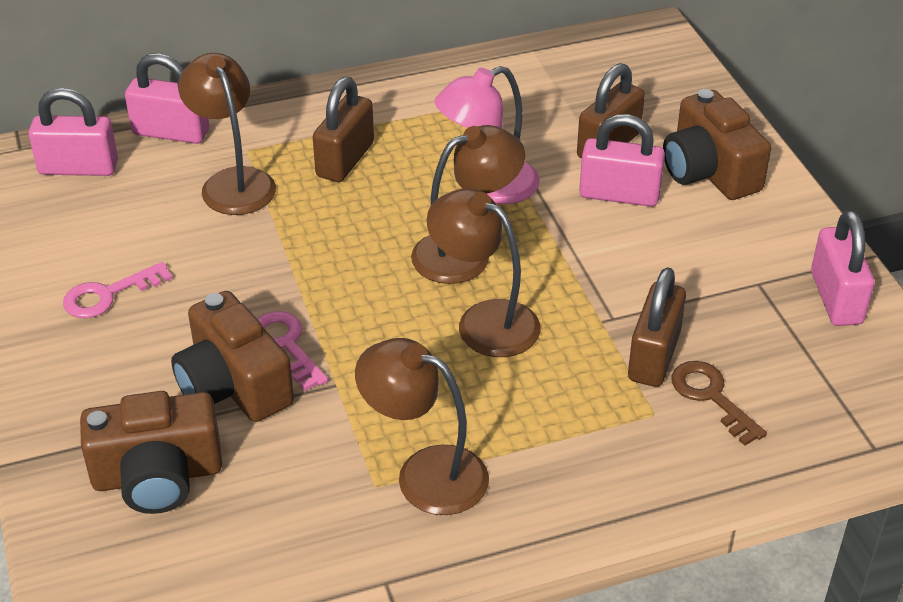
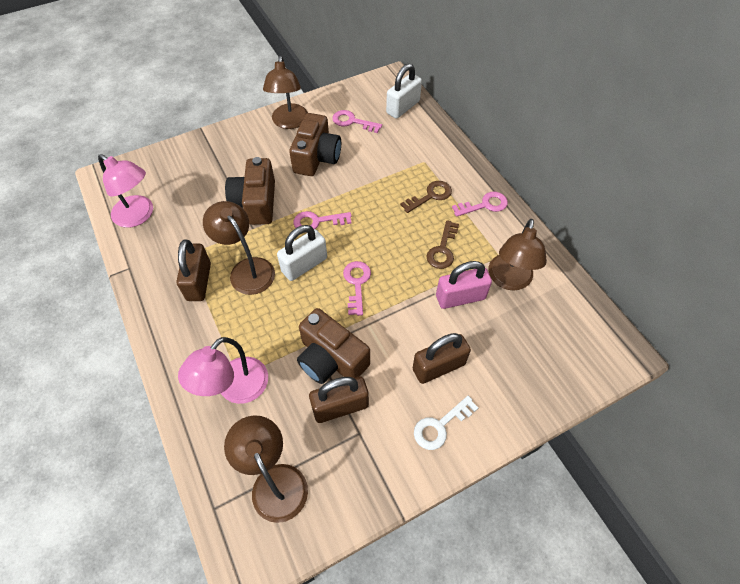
brown key: 1 -> 2
pink key: 2 -> 4
pink lamp: 1 -> 2
pink padlock: 4 -> 1
white key: 0 -> 1
white padlock: 0 -> 2

